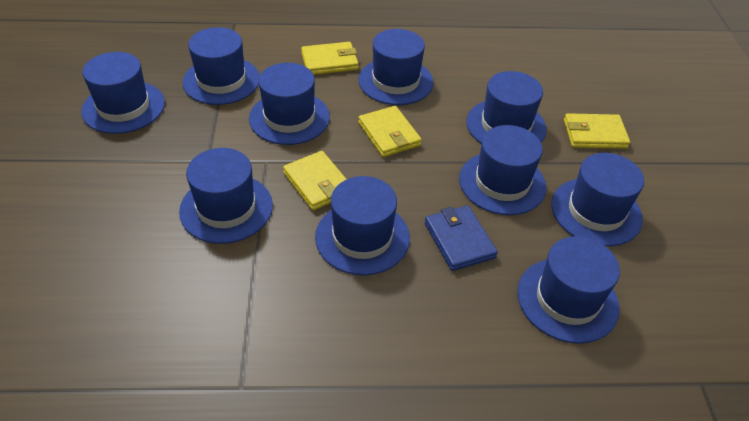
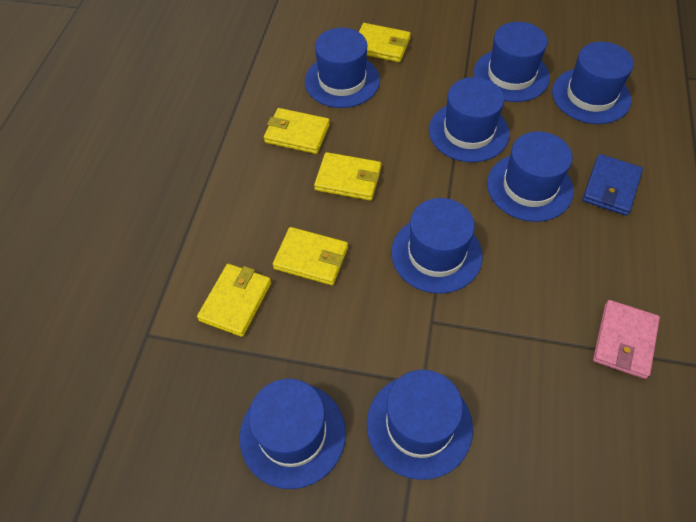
blue hat: 10 -> 8
pink wallet: 0 -> 1
yellow wallet: 4 -> 5

